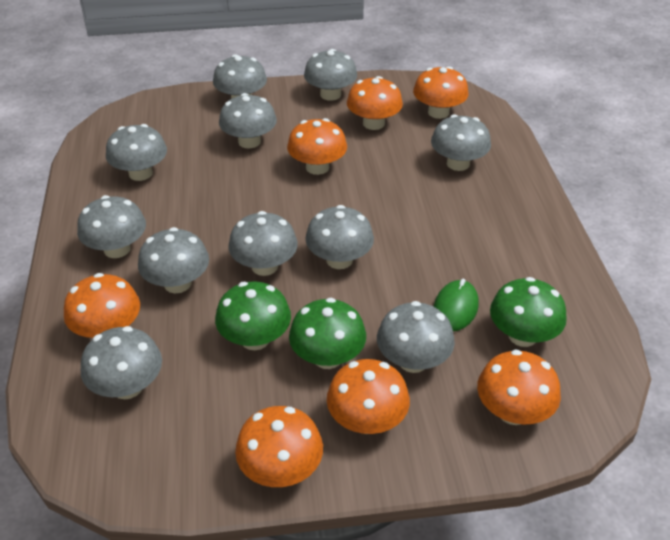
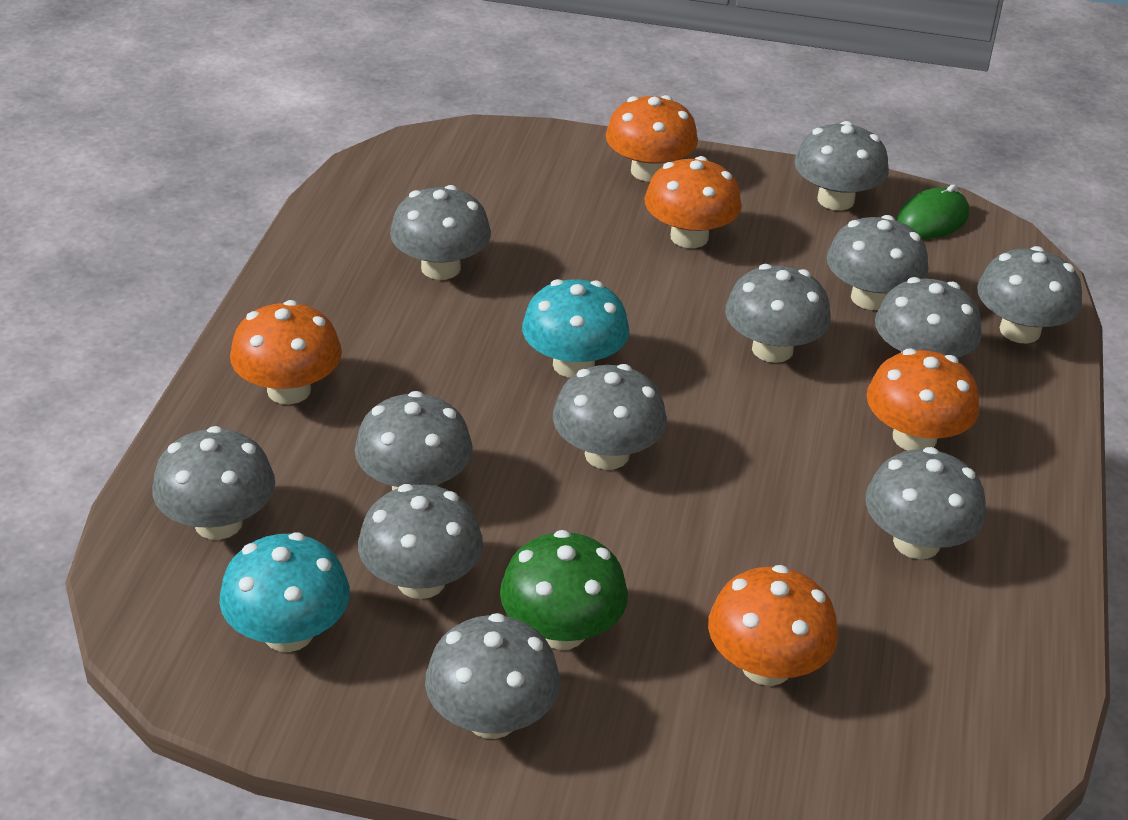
green mushroom: 3 -> 1
grey mushroom: 11 -> 12
orange mushroom: 7 -> 5
turquoise mushroom: 0 -> 2

